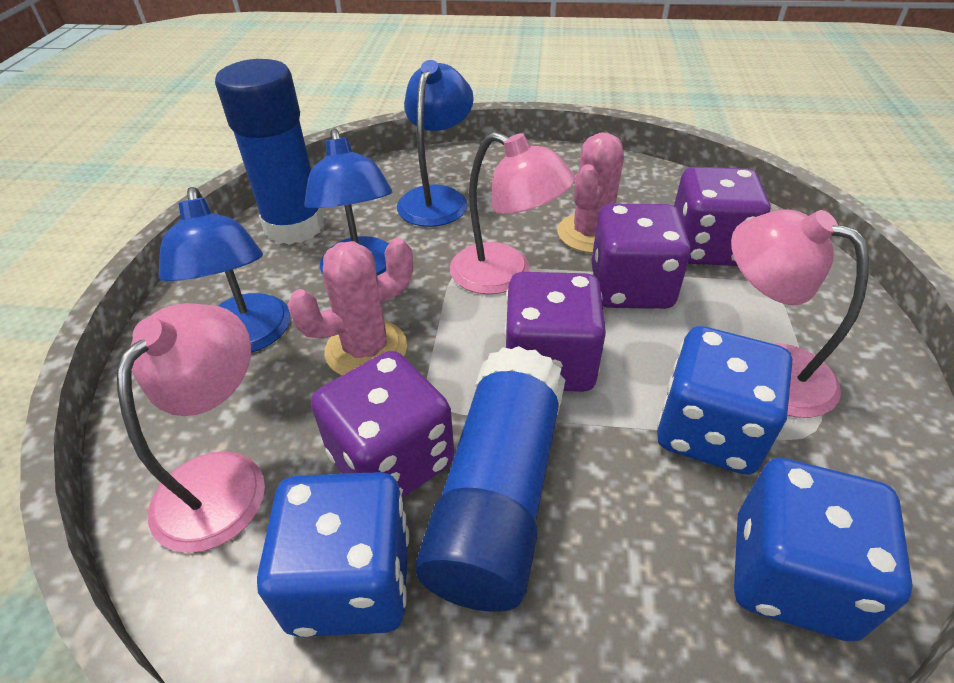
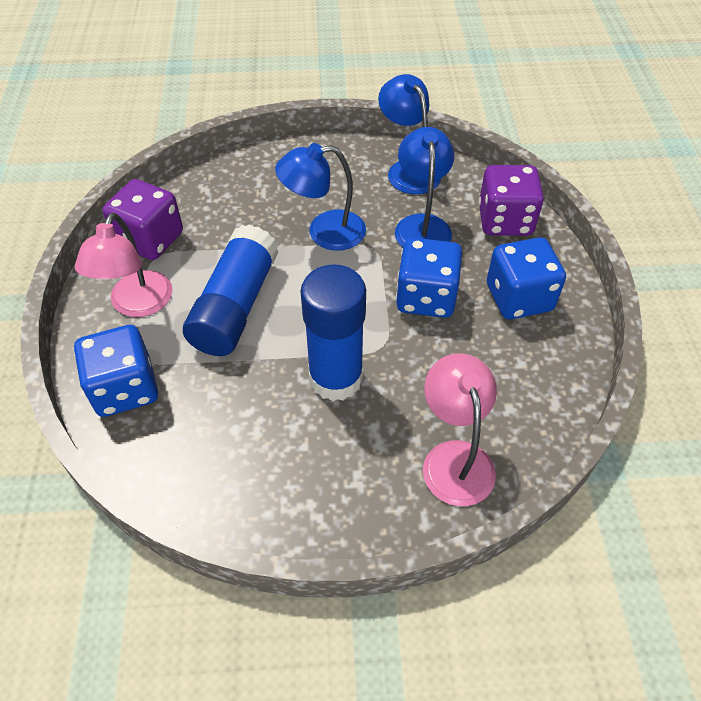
pink cactus: 2 -> 0
pink lamp: 3 -> 2
purple dice: 4 -> 2

